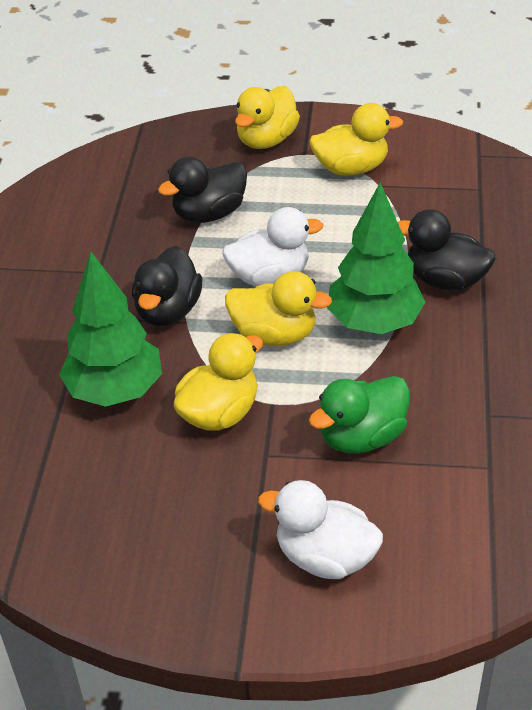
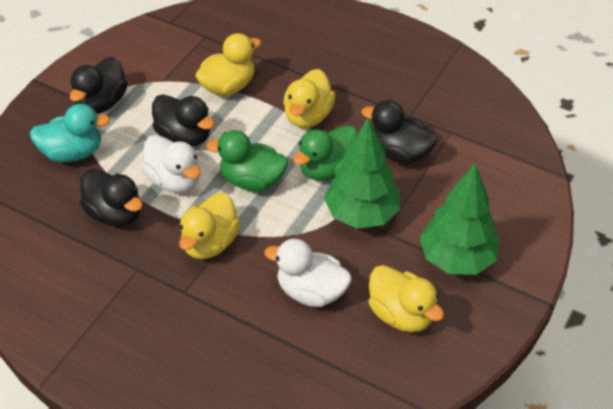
black duck: 3 -> 4
green duck: 1 -> 2
turquoise duck: 0 -> 1

